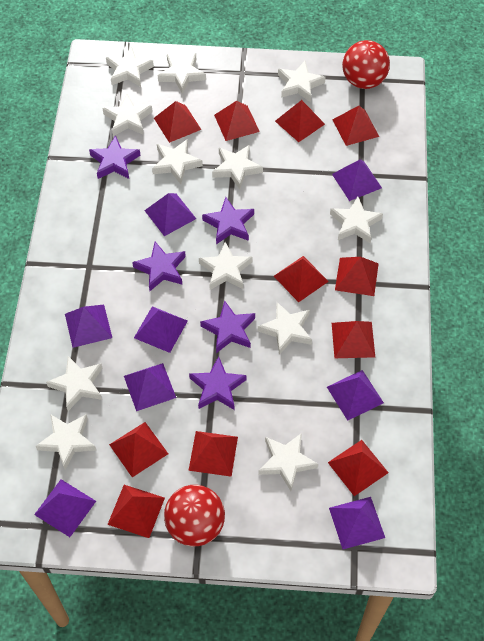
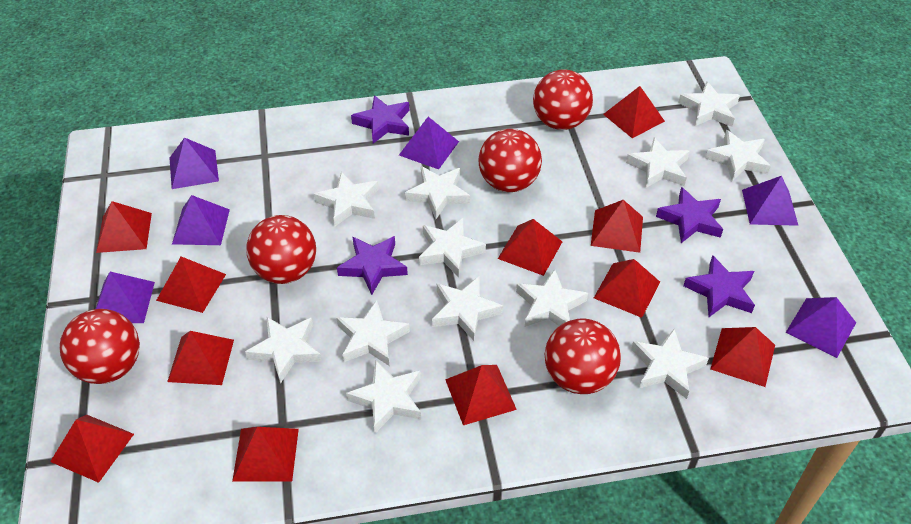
purple pyramid: 8 -> 6
purple star: 5 -> 4
red ball: 2 -> 5

